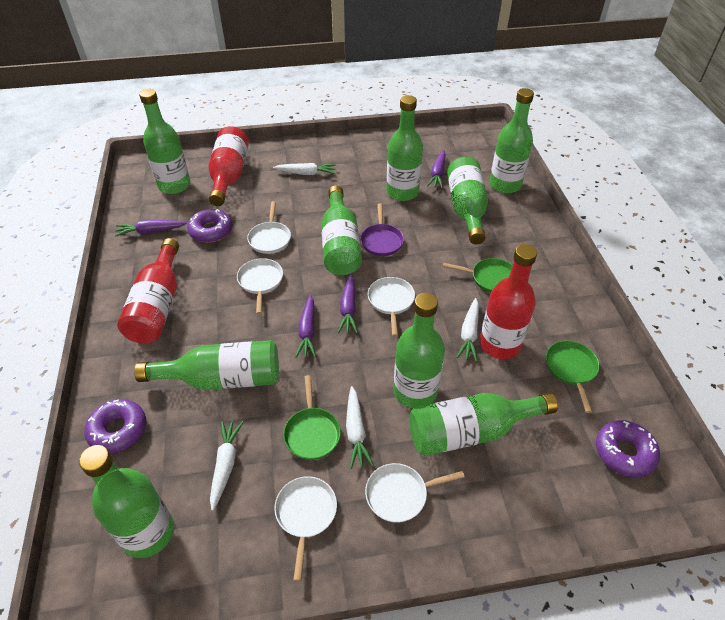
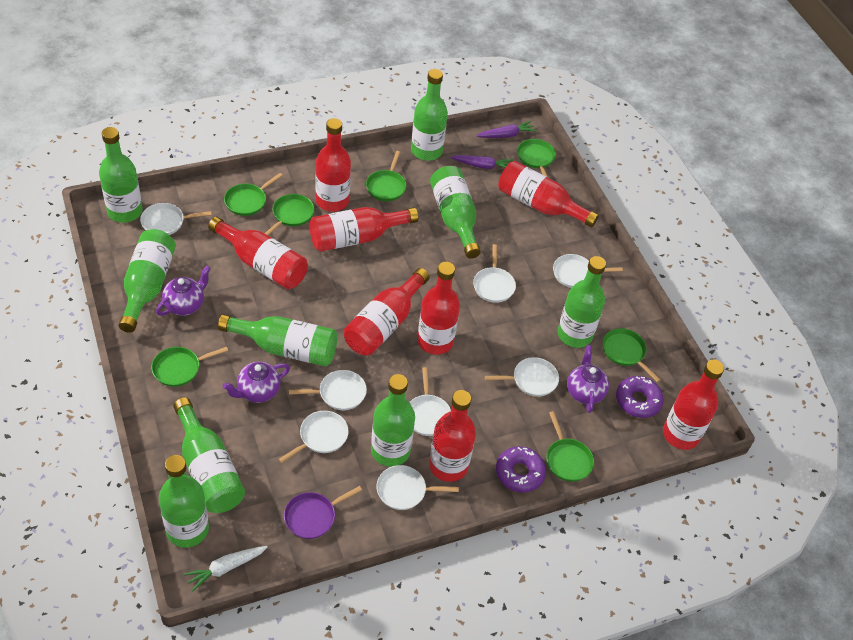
green pan: 3 -> 7
purple carrot: 4 -> 2
purple donut: 3 -> 2
purple teapot: 0 -> 3
red bottle: 3 -> 8
white carrot: 4 -> 1
white pan: 5 -> 8

